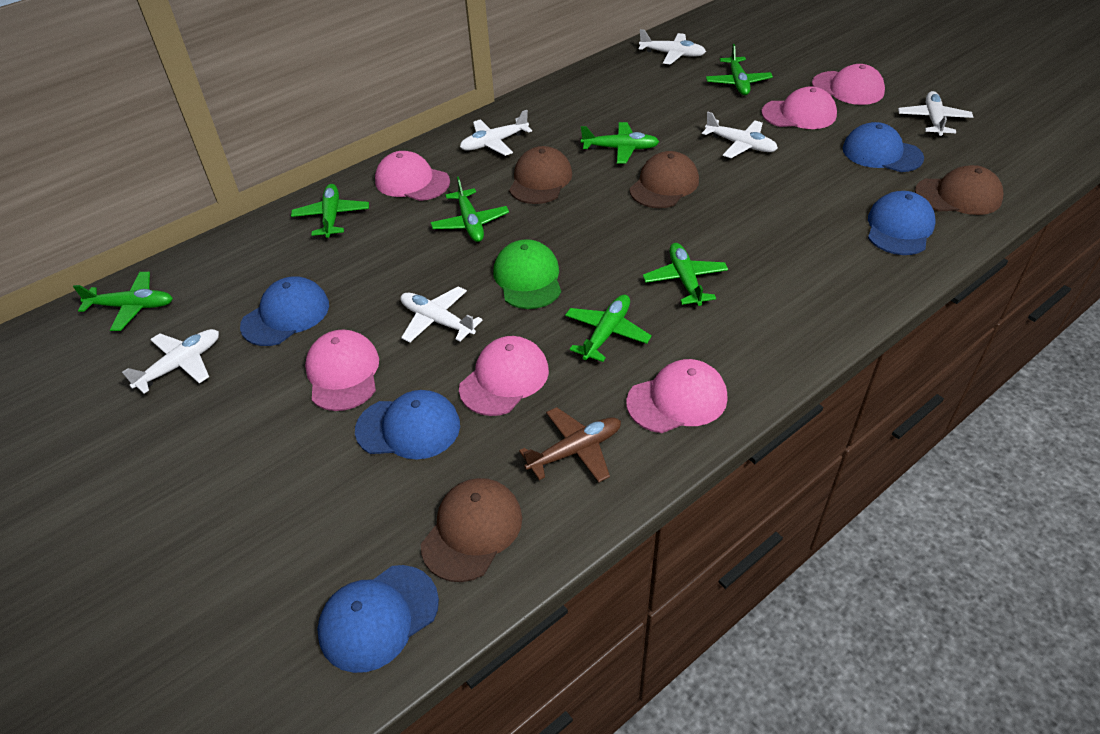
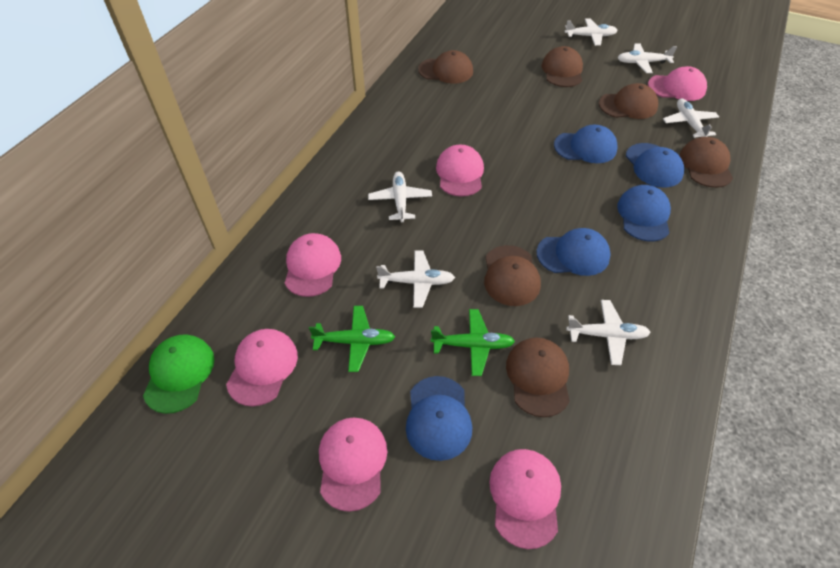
brown cap: 4 -> 6
brown plane: 1 -> 0
green plane: 7 -> 2

